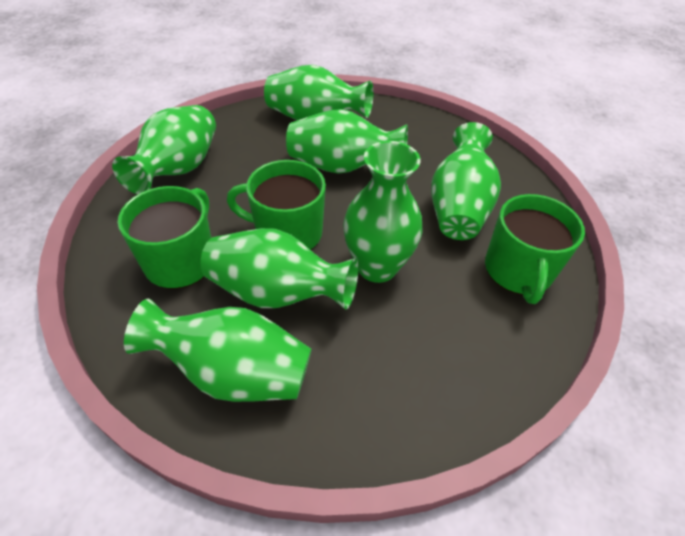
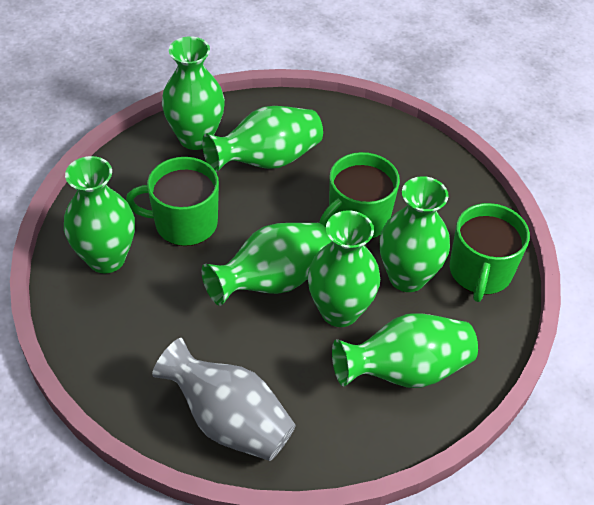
grey vase: 0 -> 1

